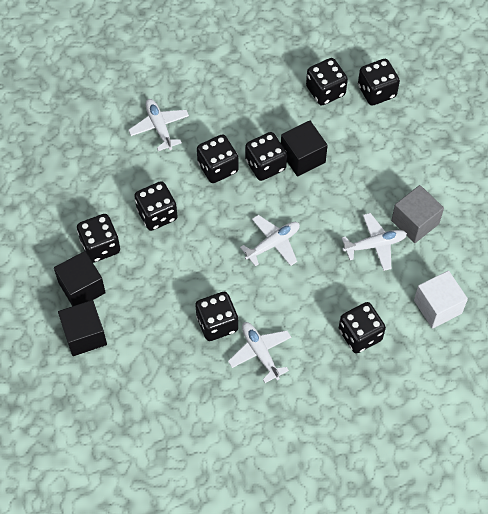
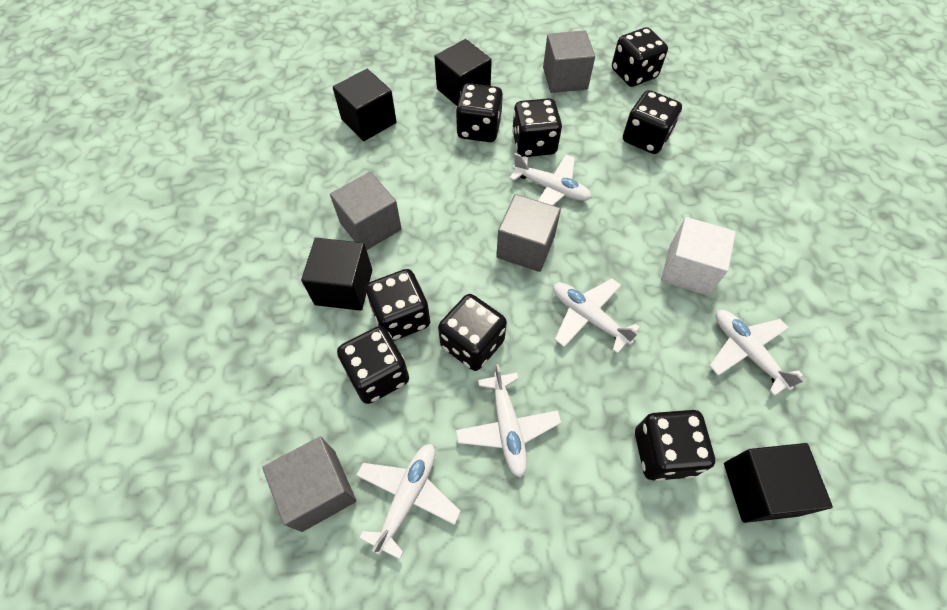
black cube: 3 -> 4
grey cube: 1 -> 4
white plane: 4 -> 5

